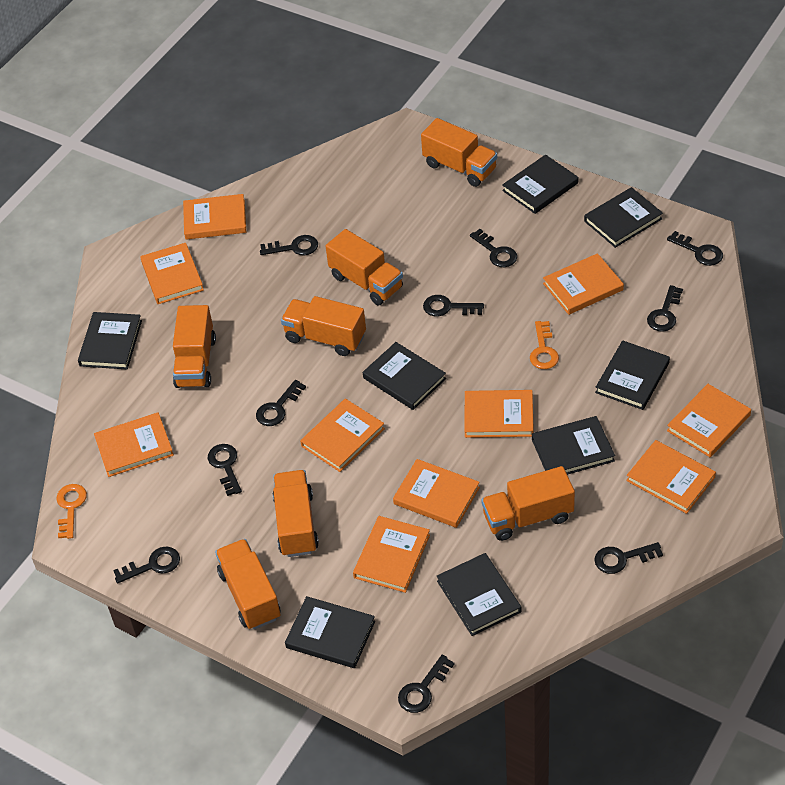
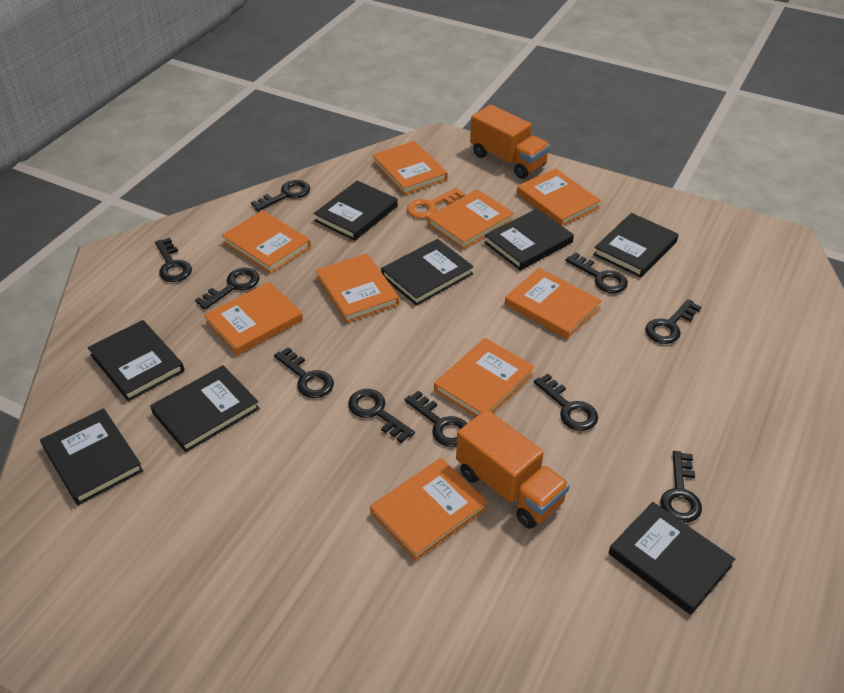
orange book: 10 -> 9
orange key: 2 -> 1
orange truck: 7 -> 2

